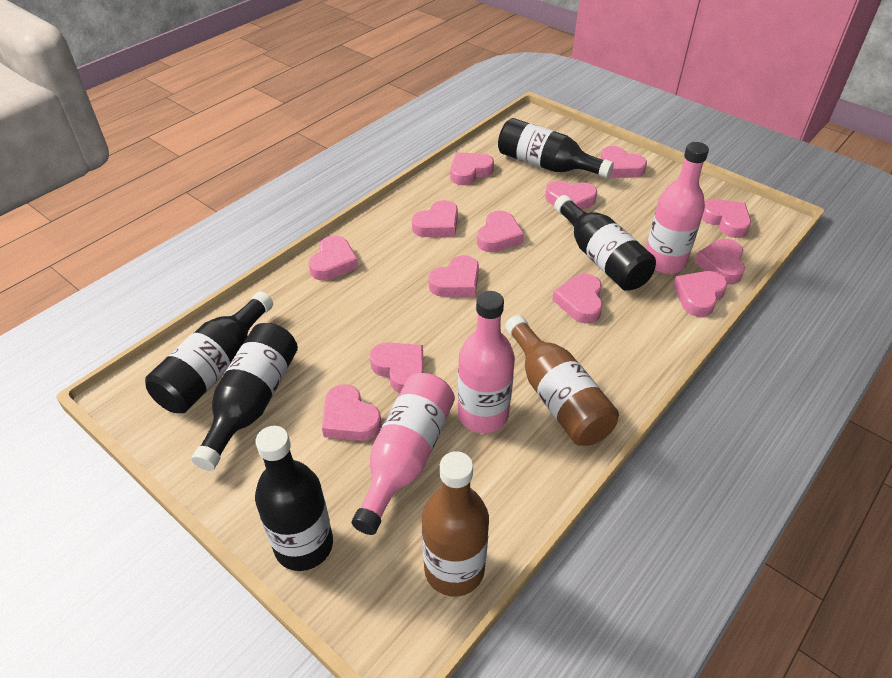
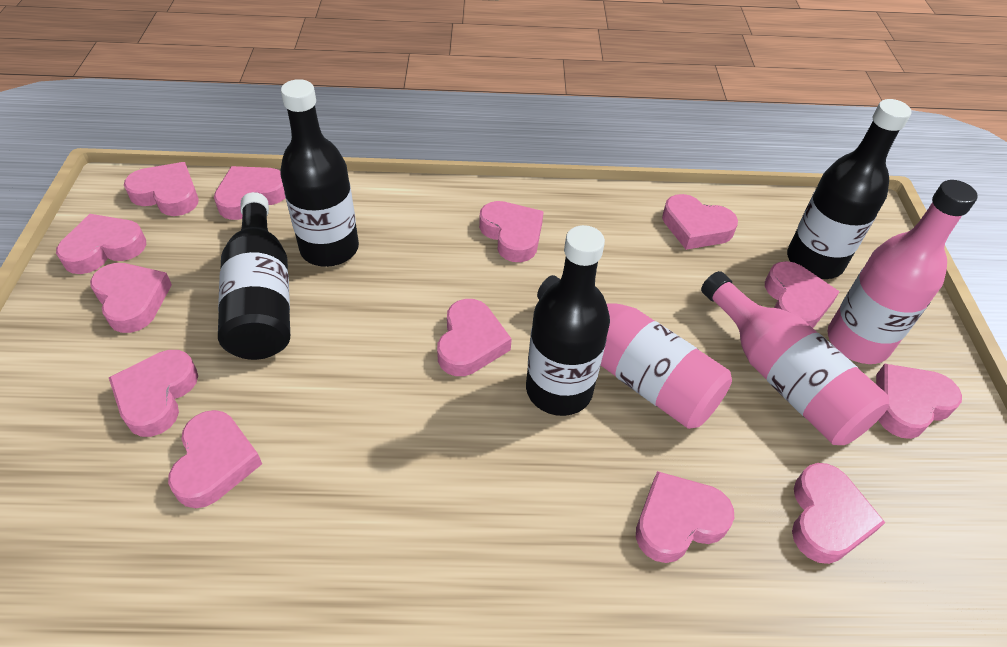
black bottle: 5 -> 4
brown bottle: 2 -> 0

